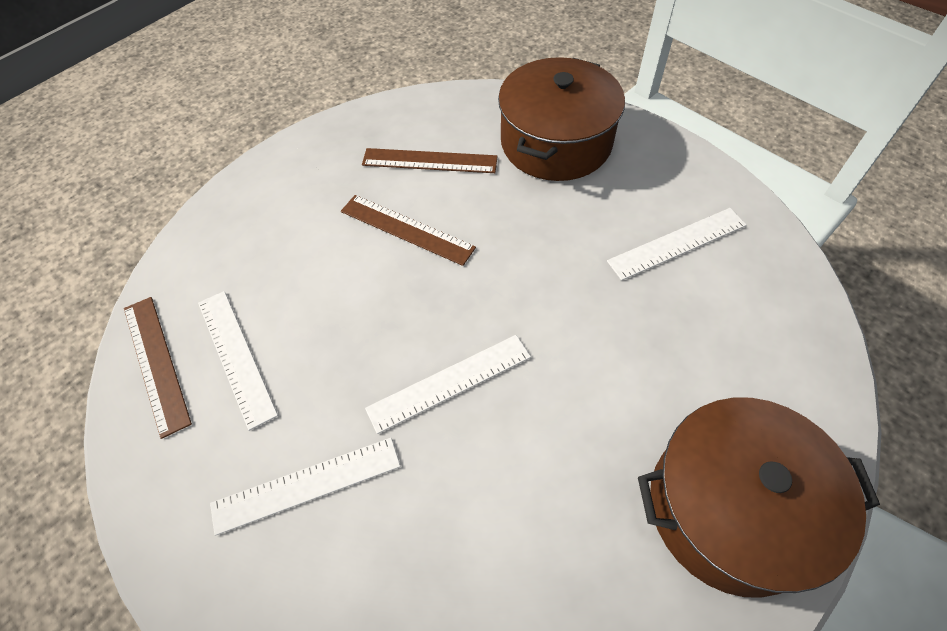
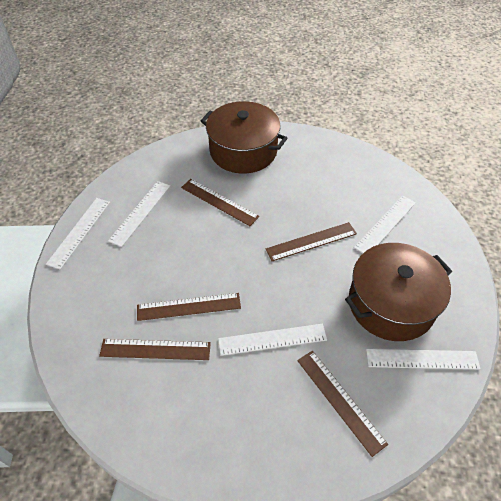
brown ruler: 3 -> 5
white ruler: 4 -> 5

